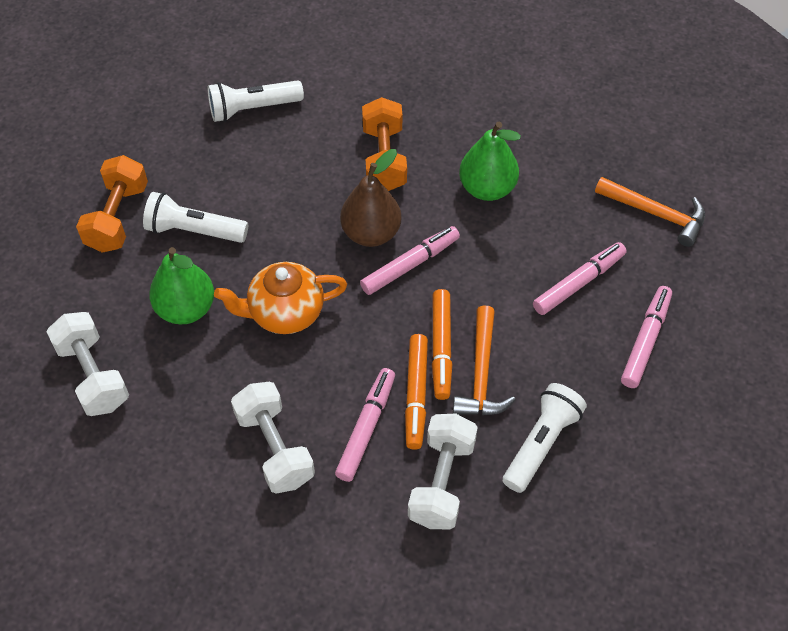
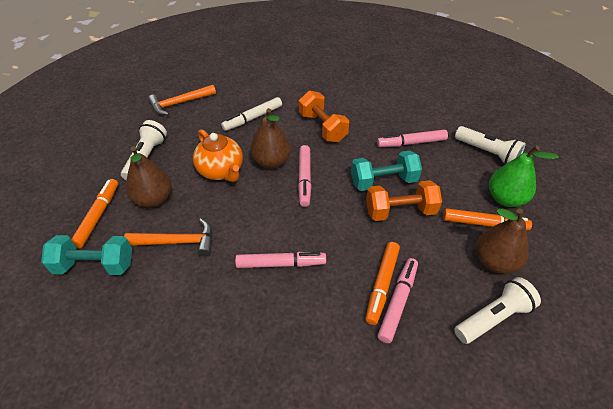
brown pear: 1 -> 3
green pear: 2 -> 1
orange marker: 2 -> 3
turquoise dumbbell: 0 -> 2
white dumbbell: 3 -> 0
white marker: 0 -> 1

